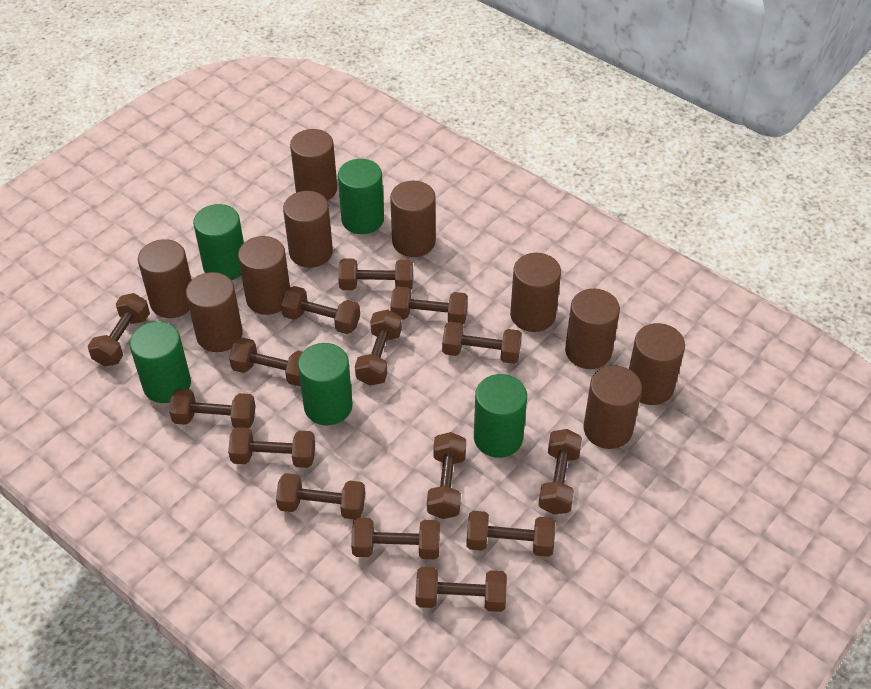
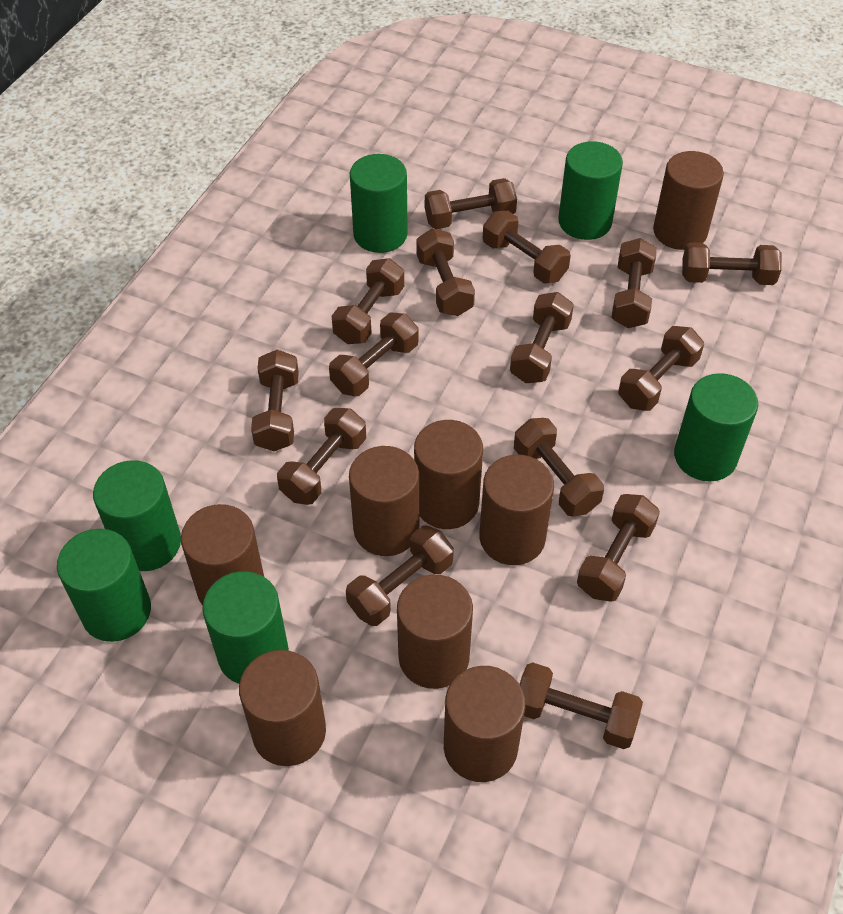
brown cylinder: 10 -> 8
green cylinder: 5 -> 6

